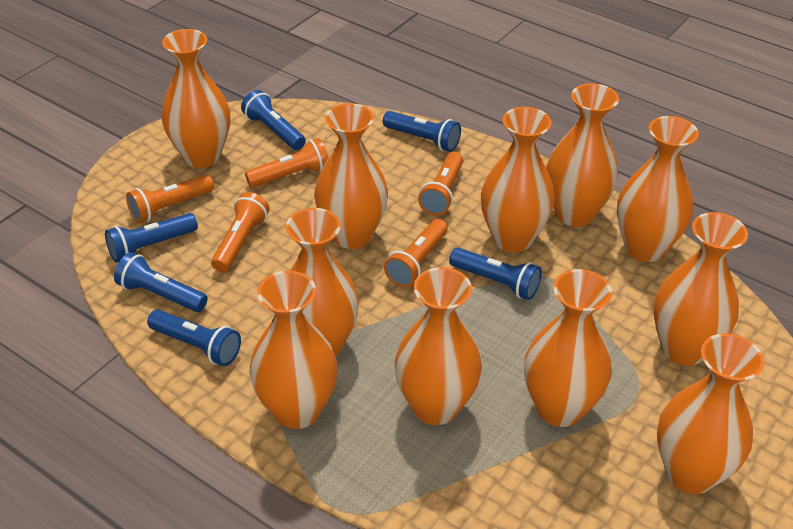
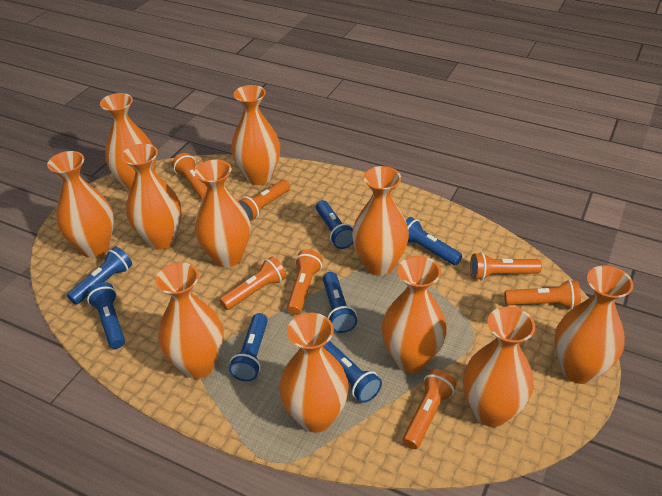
blue flashlight: 6 -> 7
orange flashlight: 5 -> 7

